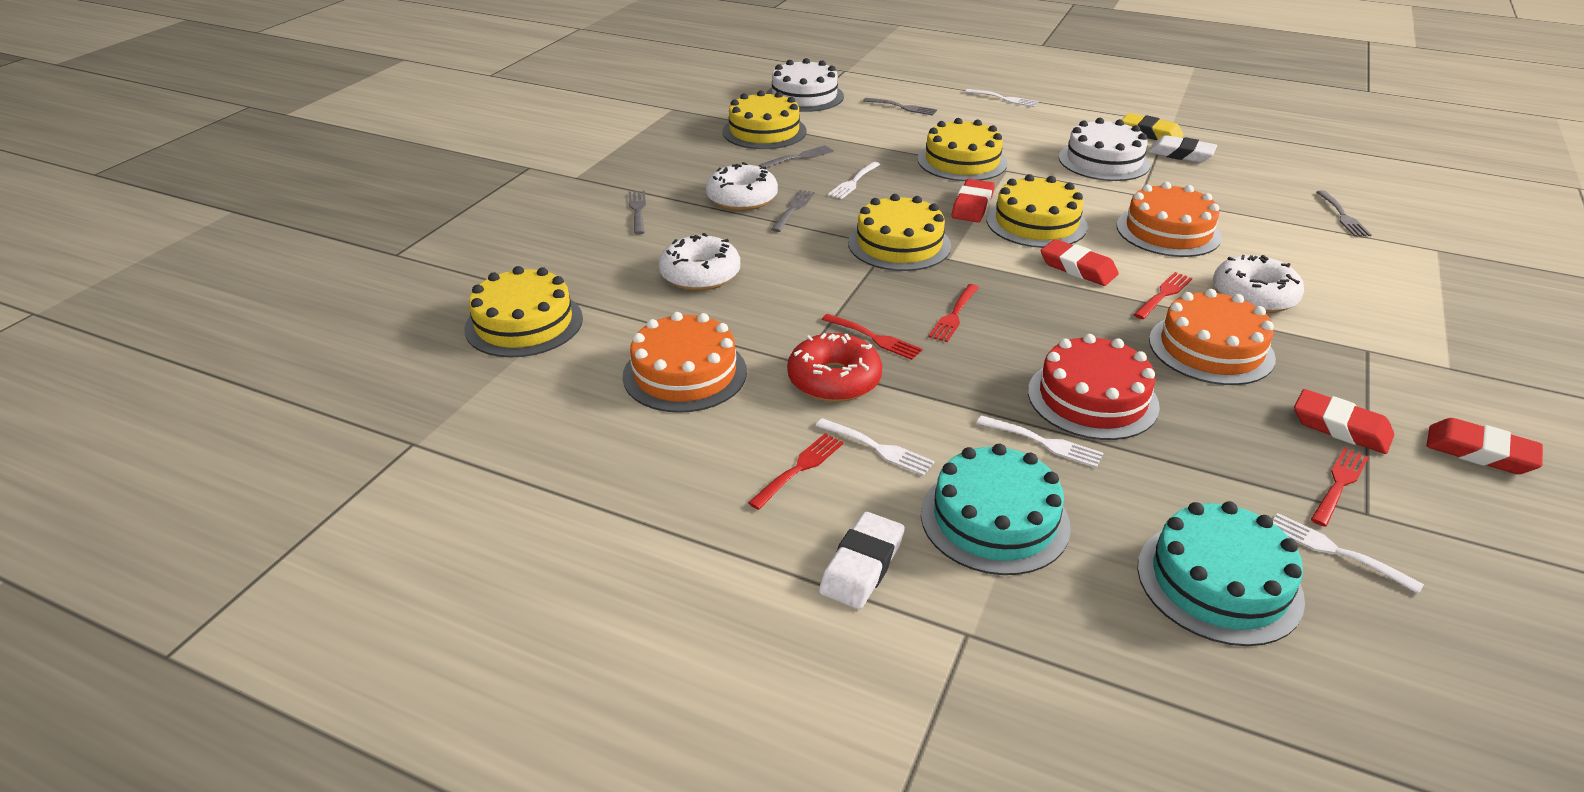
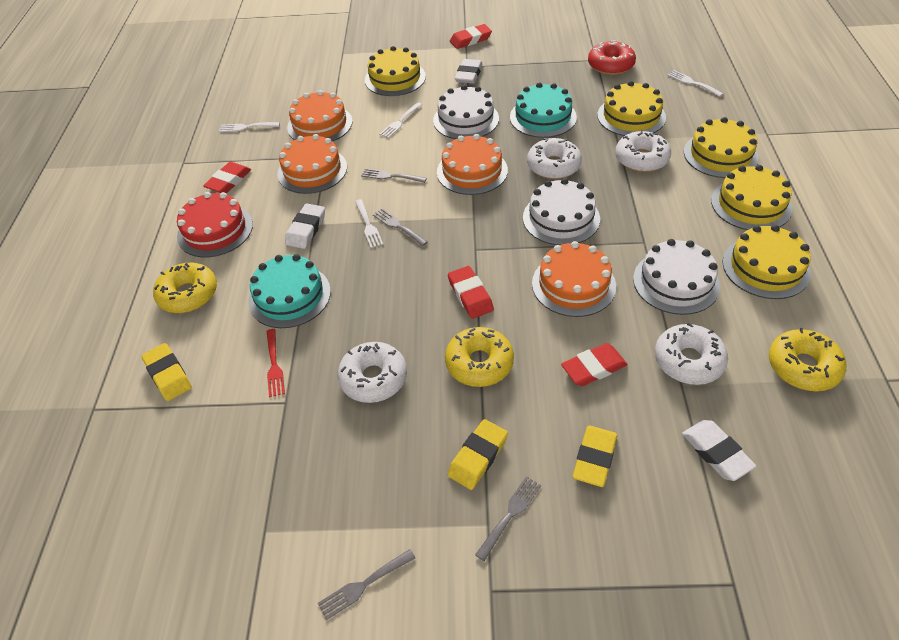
grey fork: 5 -> 4
orange cake: 3 -> 4
red fork: 5 -> 1
white cake: 2 -> 3
white donut: 3 -> 4
white eraser: 2 -> 3
white fork: 5 -> 4
yellow donut: 0 -> 3
yellow eraser: 1 -> 3

